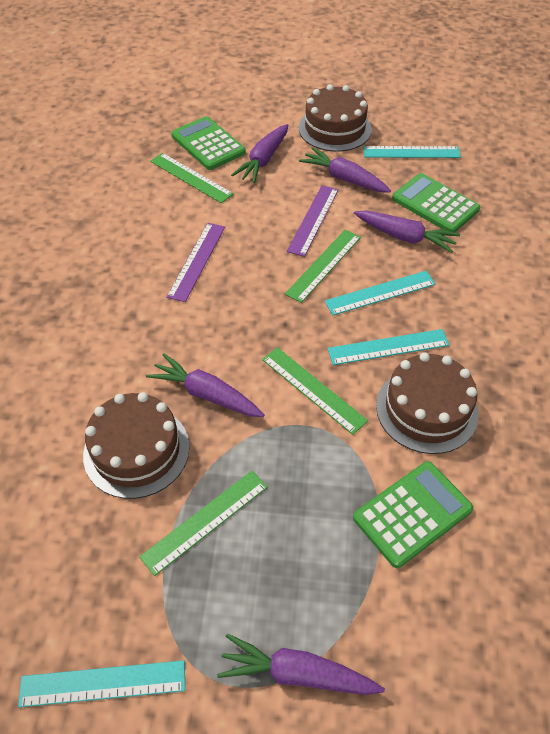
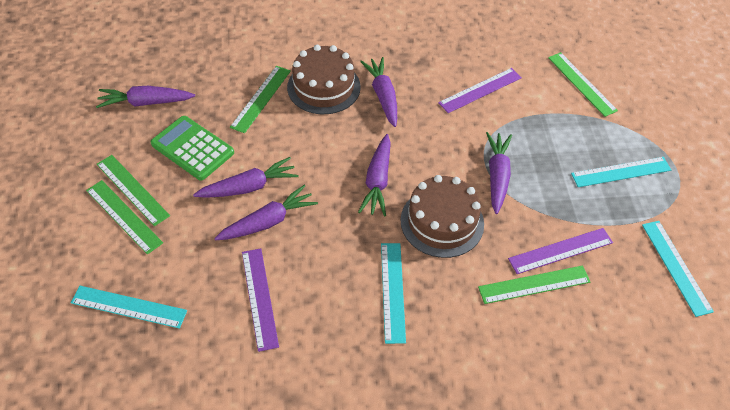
brown cake: 3 -> 2
green calculator: 3 -> 1
green ruler: 4 -> 5
purple carrot: 5 -> 6
purple ruler: 2 -> 3

